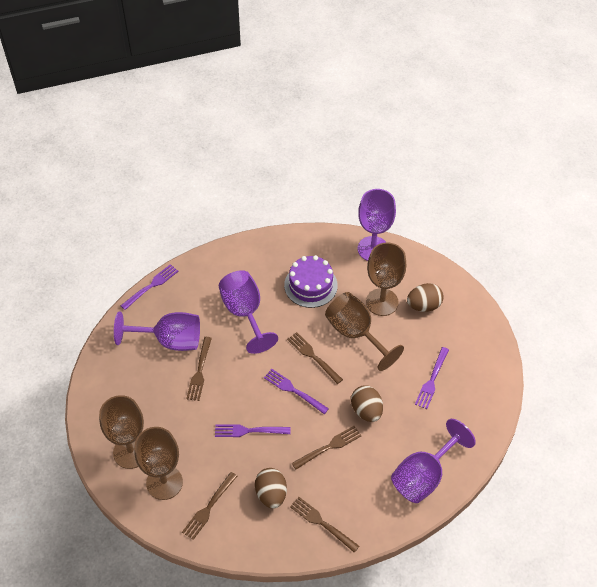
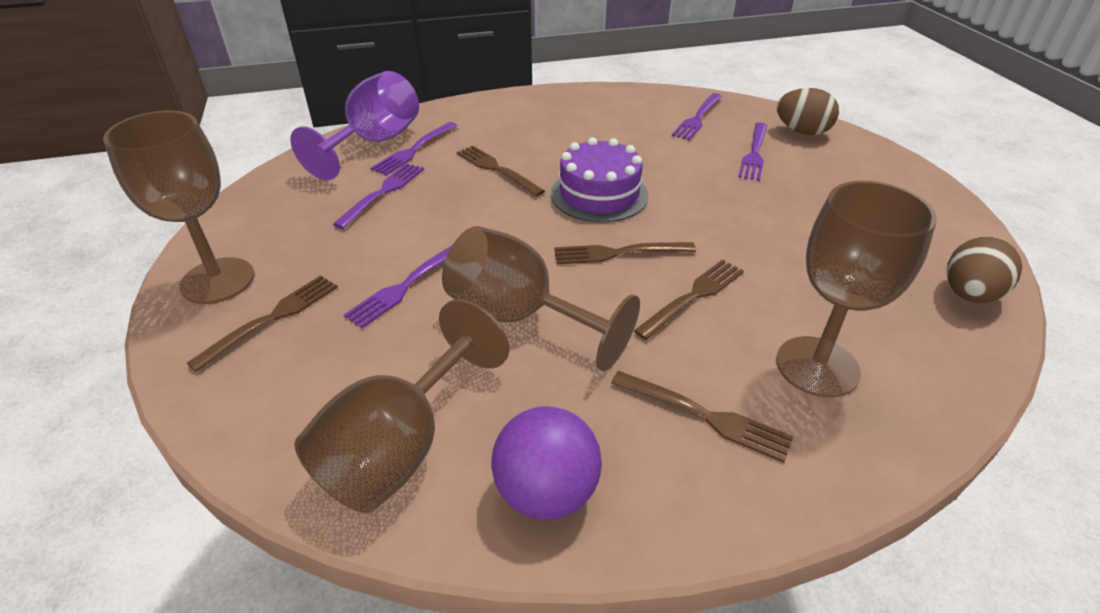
brown egg: 3 -> 2
purple ball: 0 -> 1
purple fork: 4 -> 5
purple goblet: 4 -> 1

